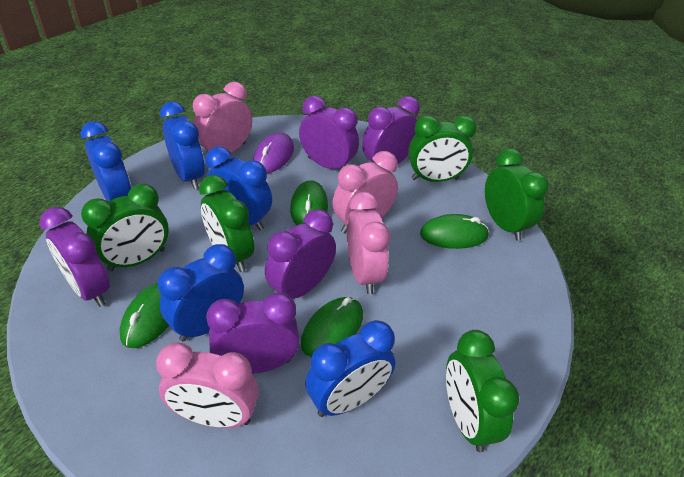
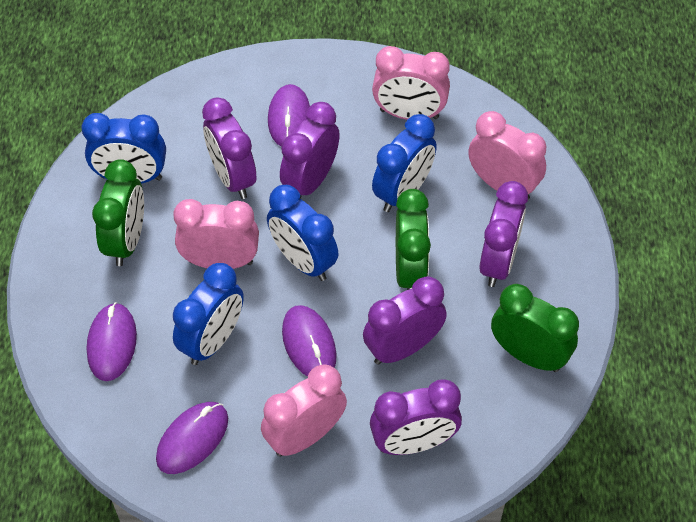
blue clock: 5 -> 4
green clock: 5 -> 3
green mouse: 4 -> 0
purple mouse: 1 -> 4

